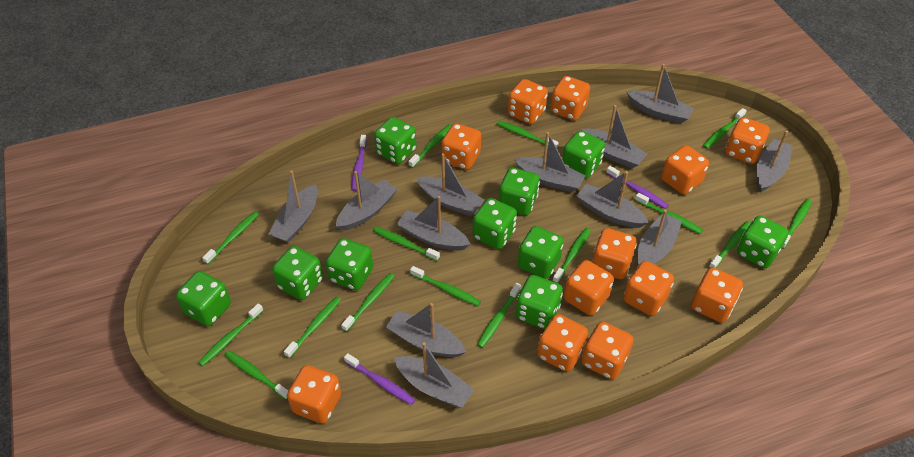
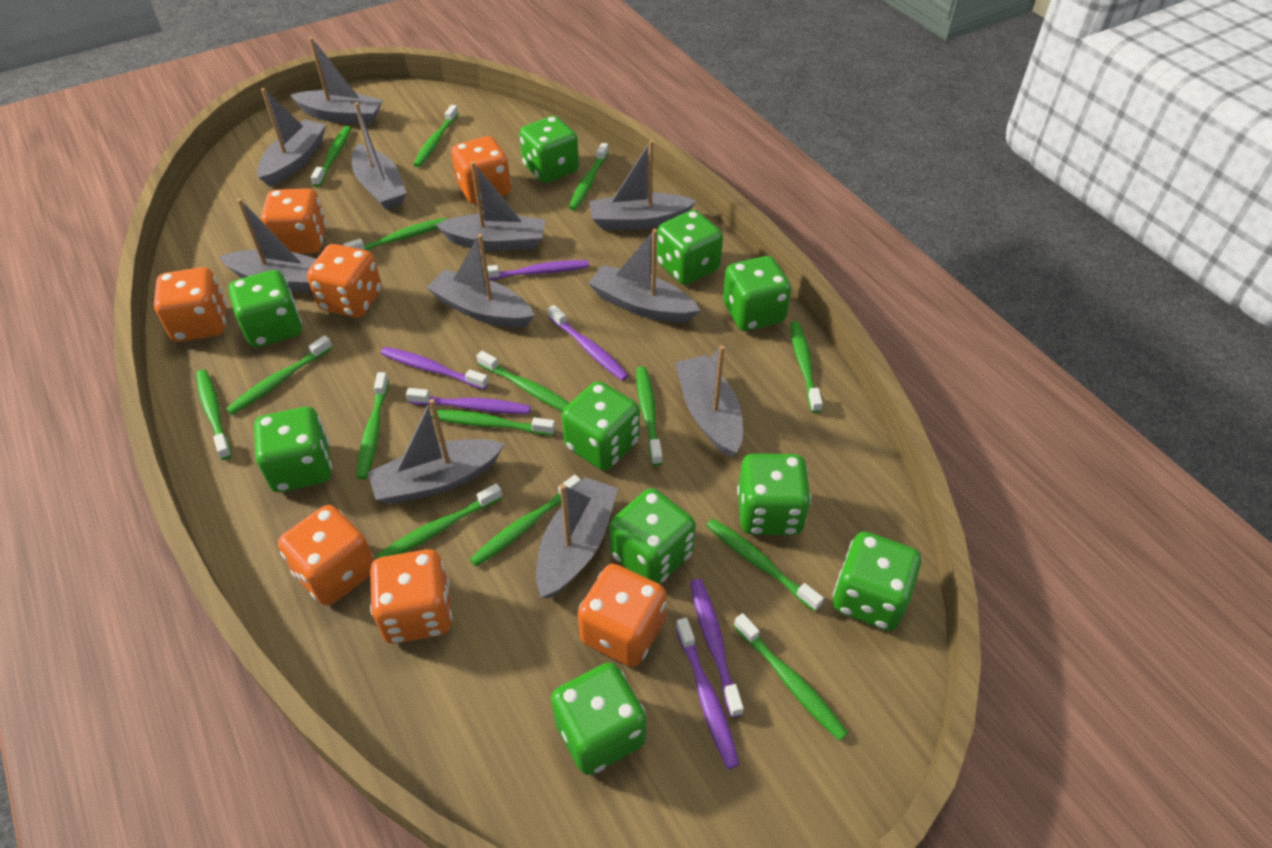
grey boat: 12 -> 11
orange dice: 12 -> 7
purple toothbrush: 3 -> 6

